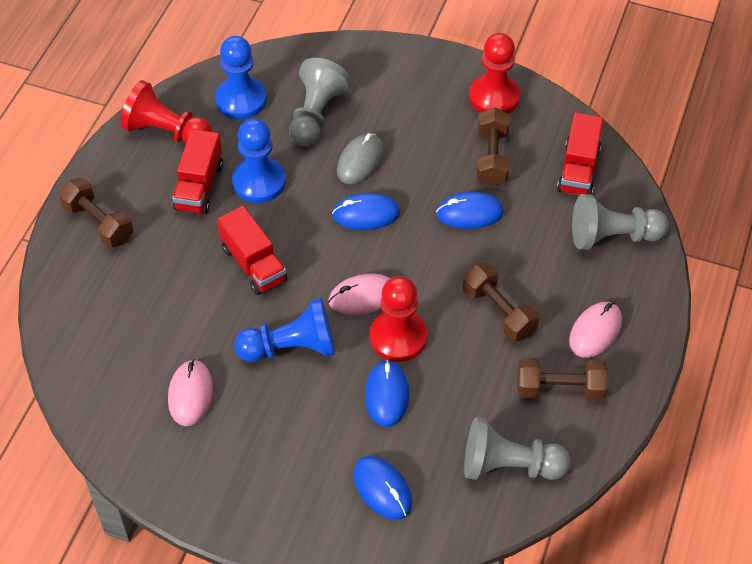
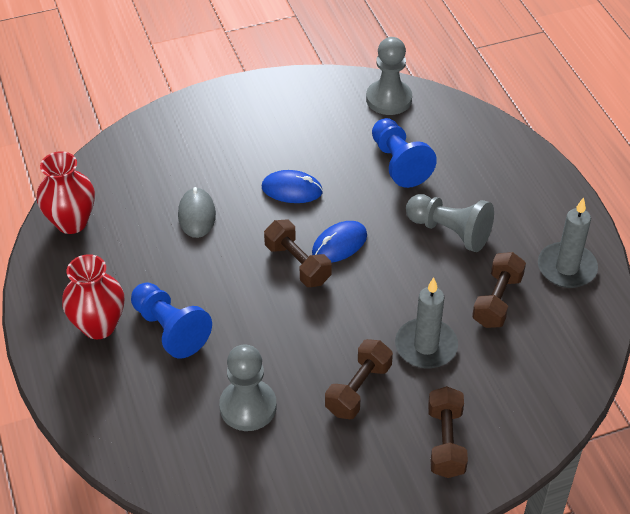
blue mouse: 4 -> 2
blue pawn: 3 -> 2
grey candle: 0 -> 2
pink mouse: 3 -> 0
red pawn: 3 -> 0
red truck: 3 -> 0
red vase: 0 -> 2

